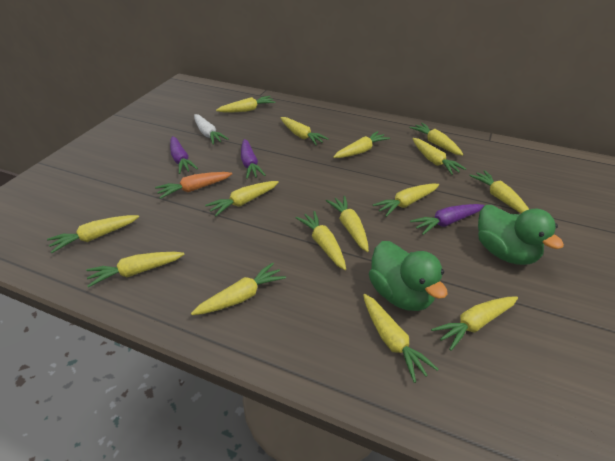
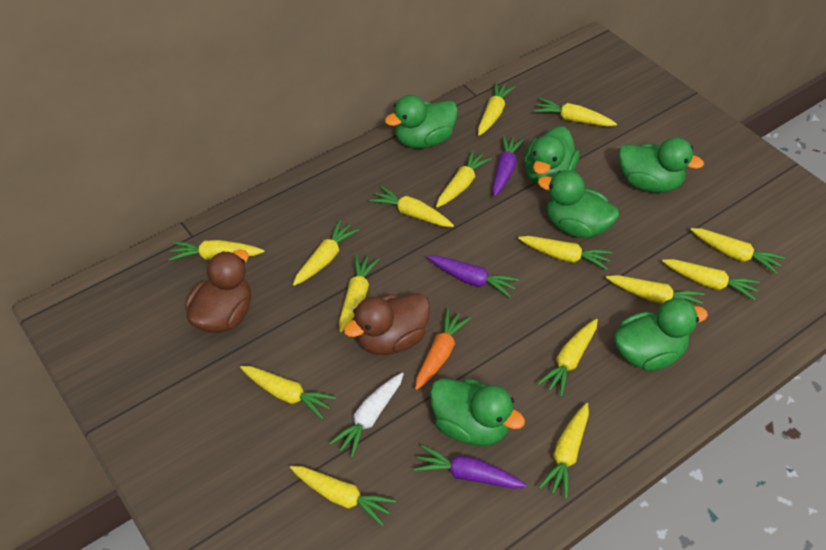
brown duck: 0 -> 2
green duck: 2 -> 6

